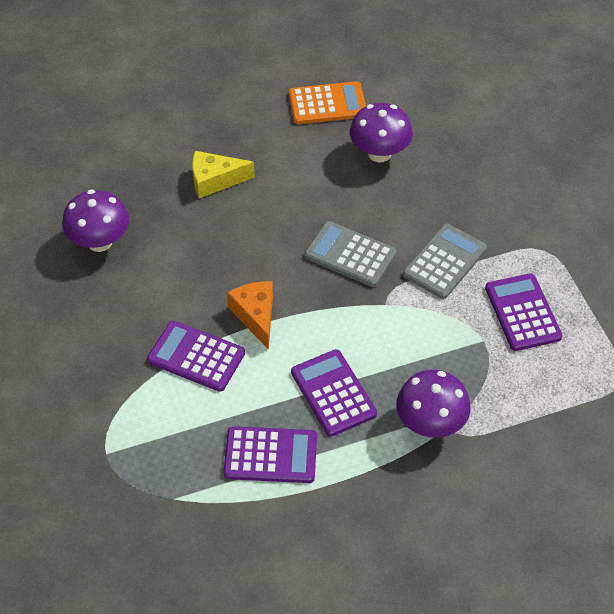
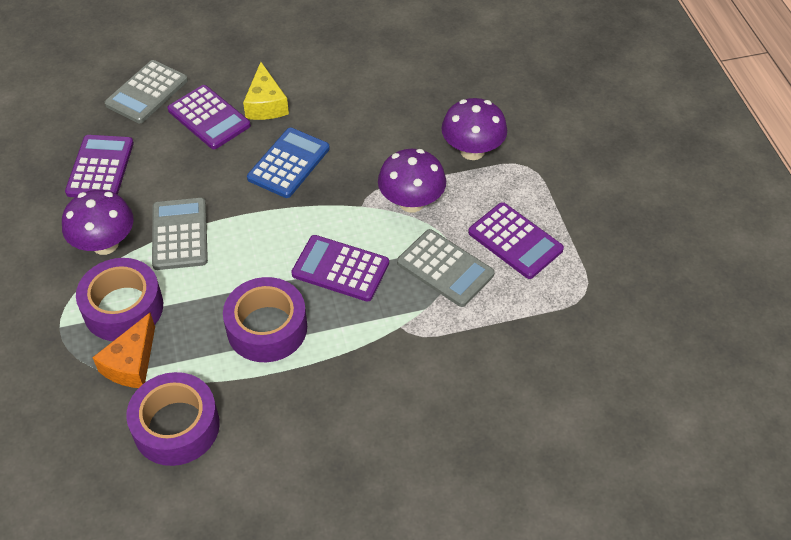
blue calculator: 0 -> 1
grey calculator: 2 -> 3
orange calculator: 1 -> 0
purple tape: 0 -> 3

